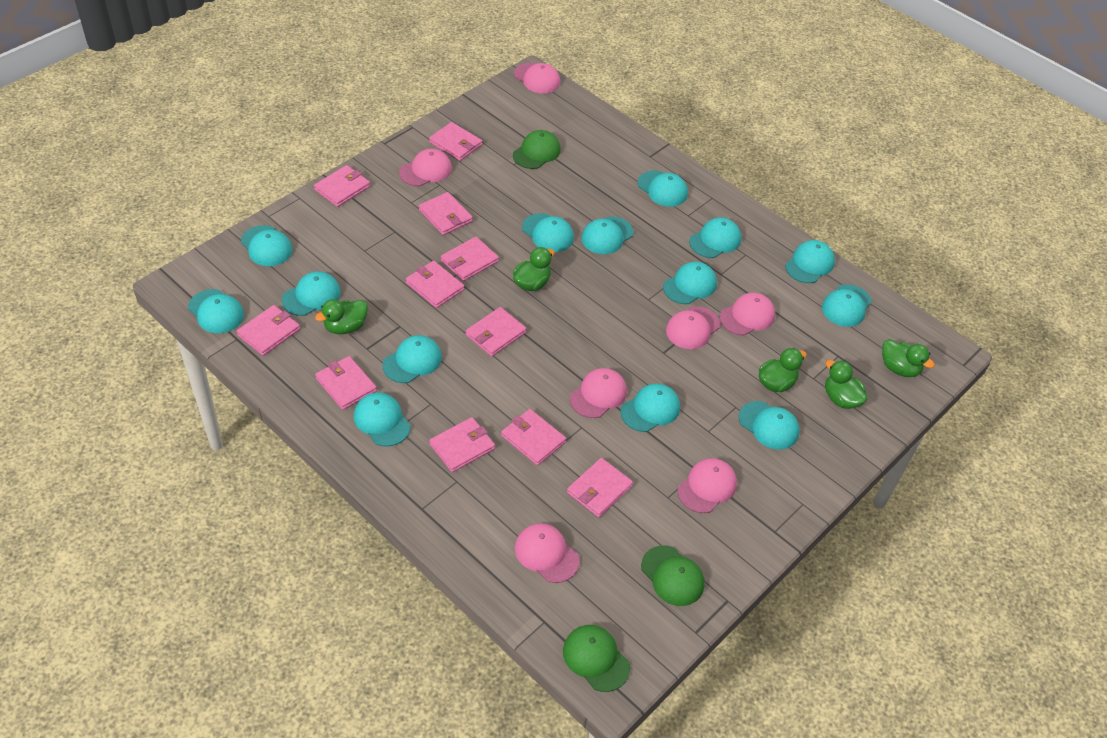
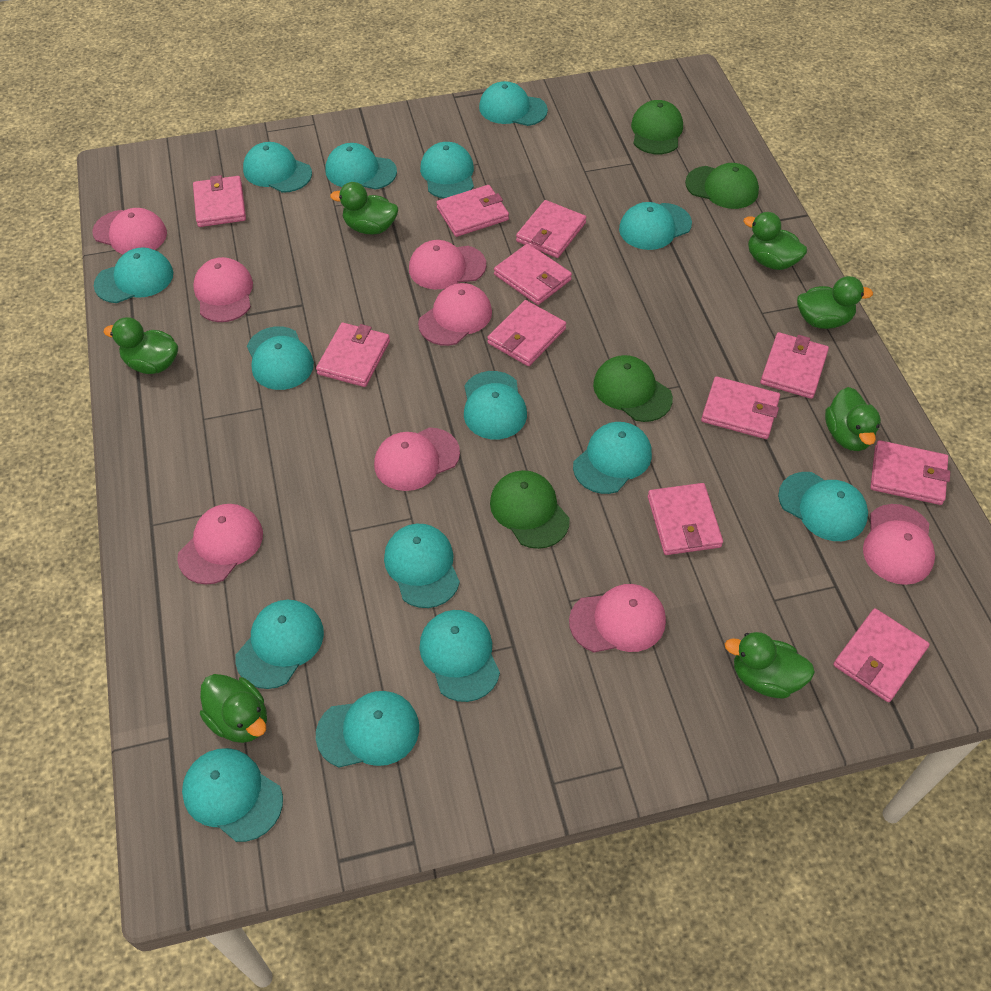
green cap: 3 -> 4
green duck: 5 -> 7
pink cap: 7 -> 8
turquoise cap: 14 -> 15

